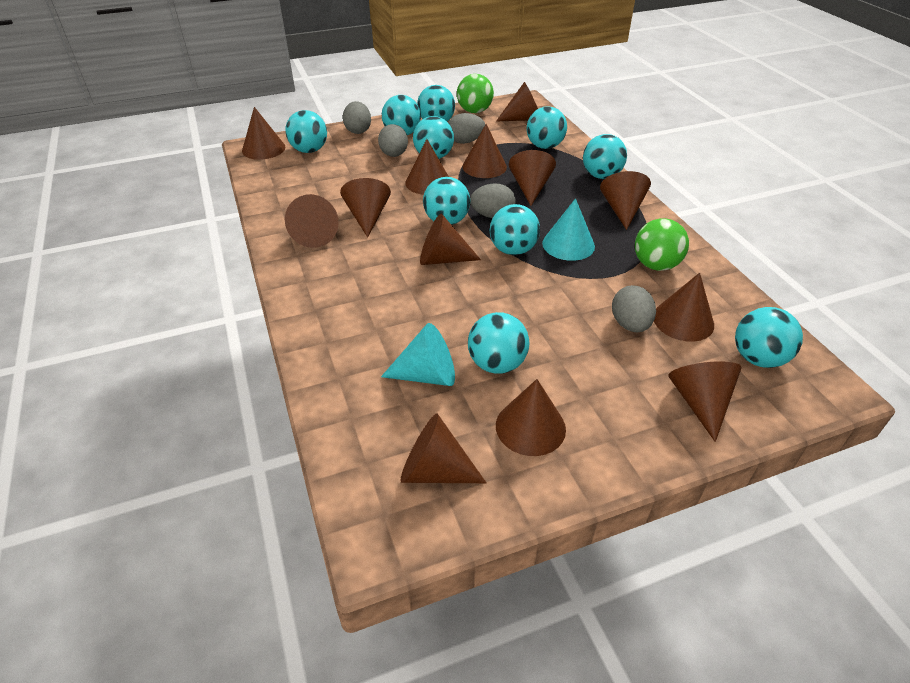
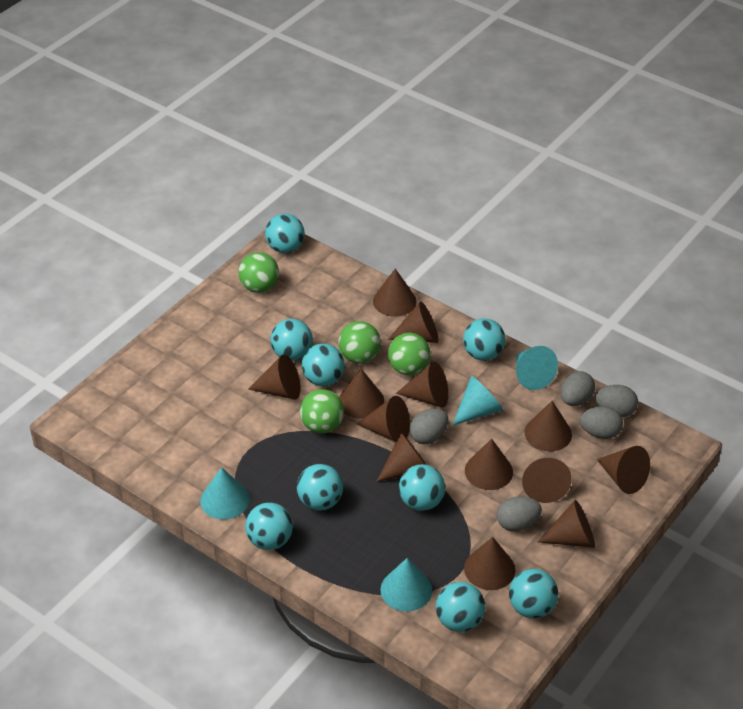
green ball: 2 -> 4
turquoise ball: 10 -> 9
turquoise cone: 2 -> 4

